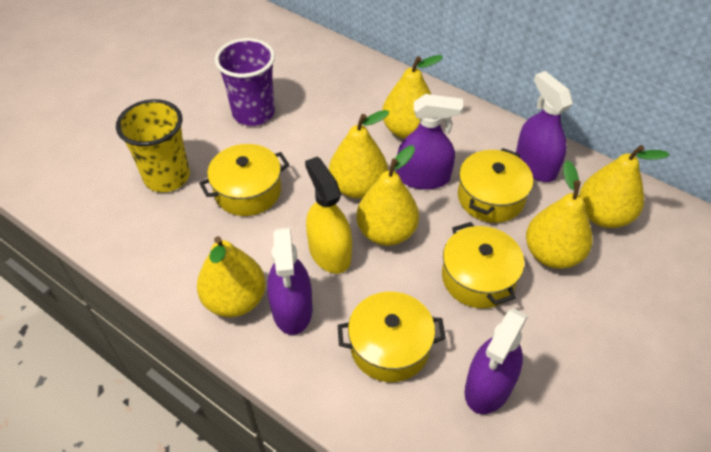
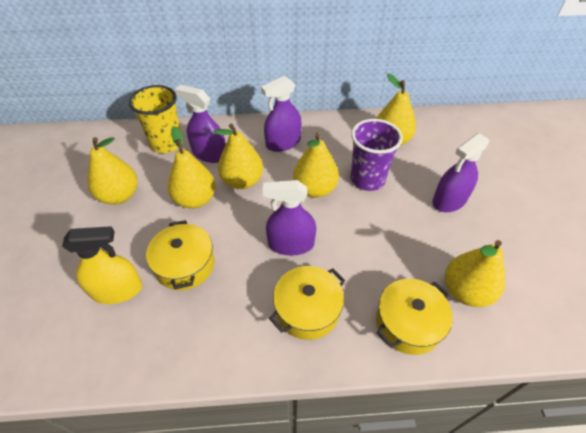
yellow pot: 4 -> 3

